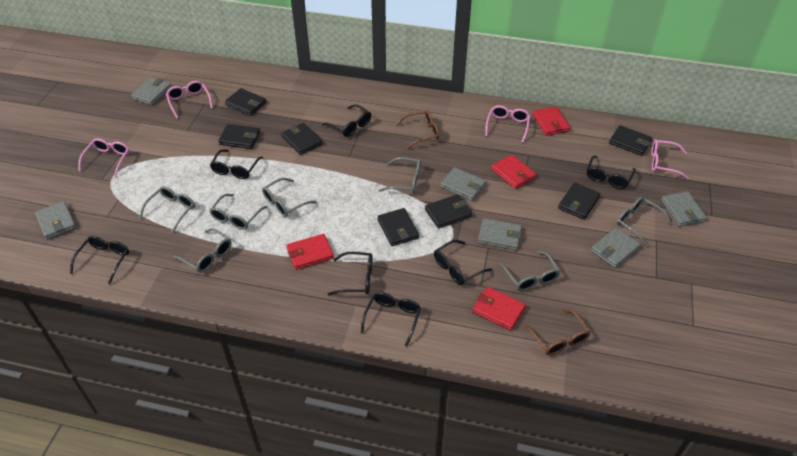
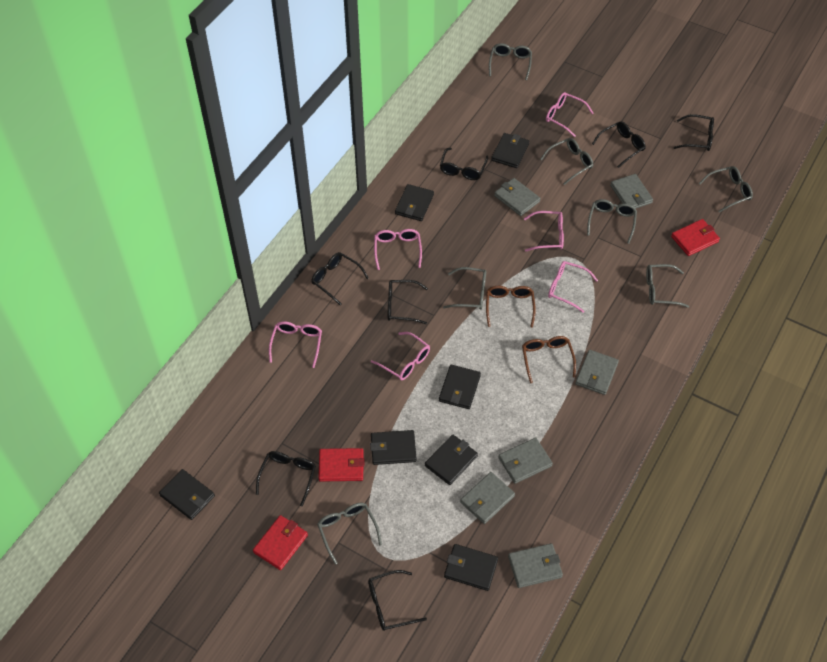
pink glasses: 4 -> 6
red wallet: 4 -> 3

